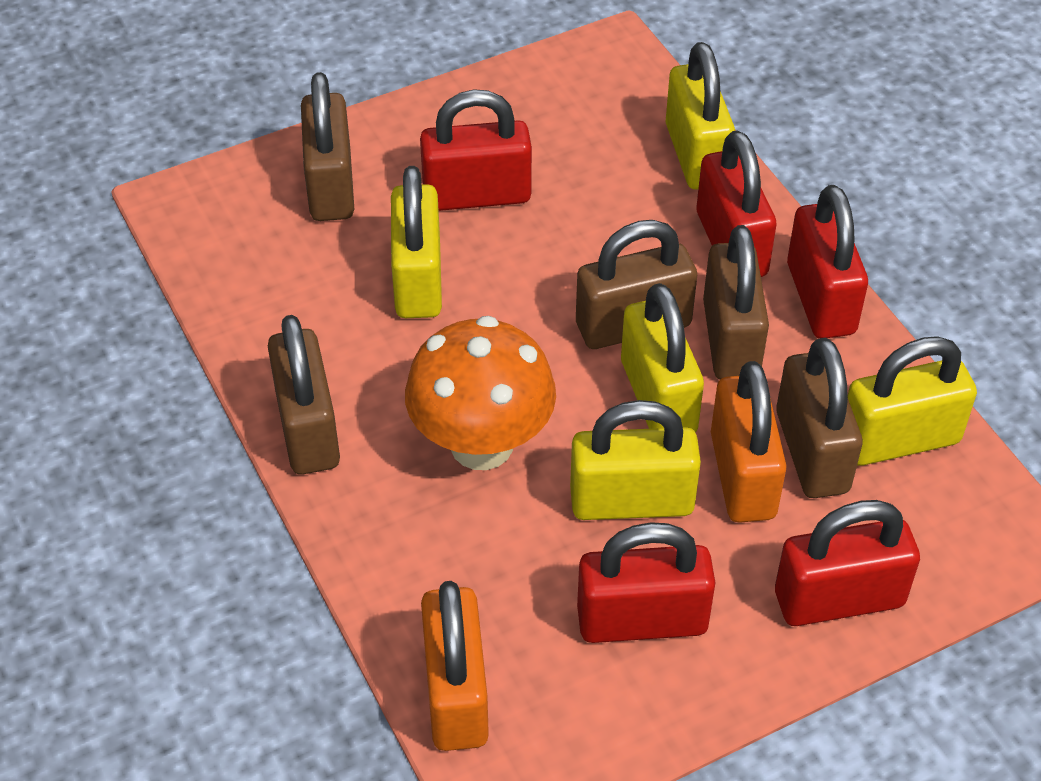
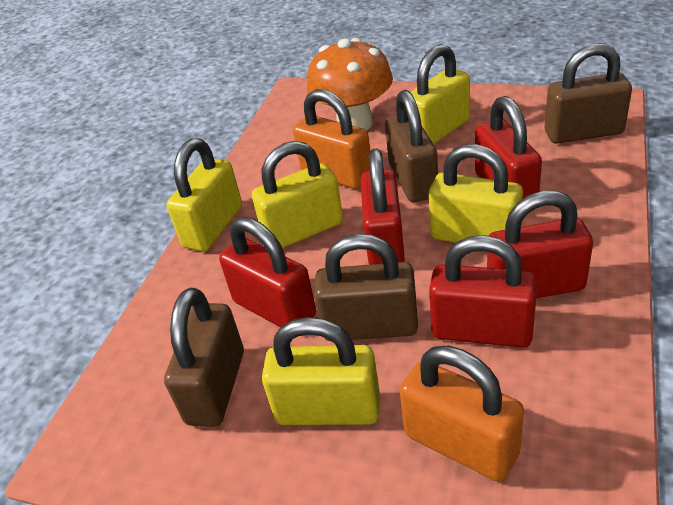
brown padlock: 5 -> 4

